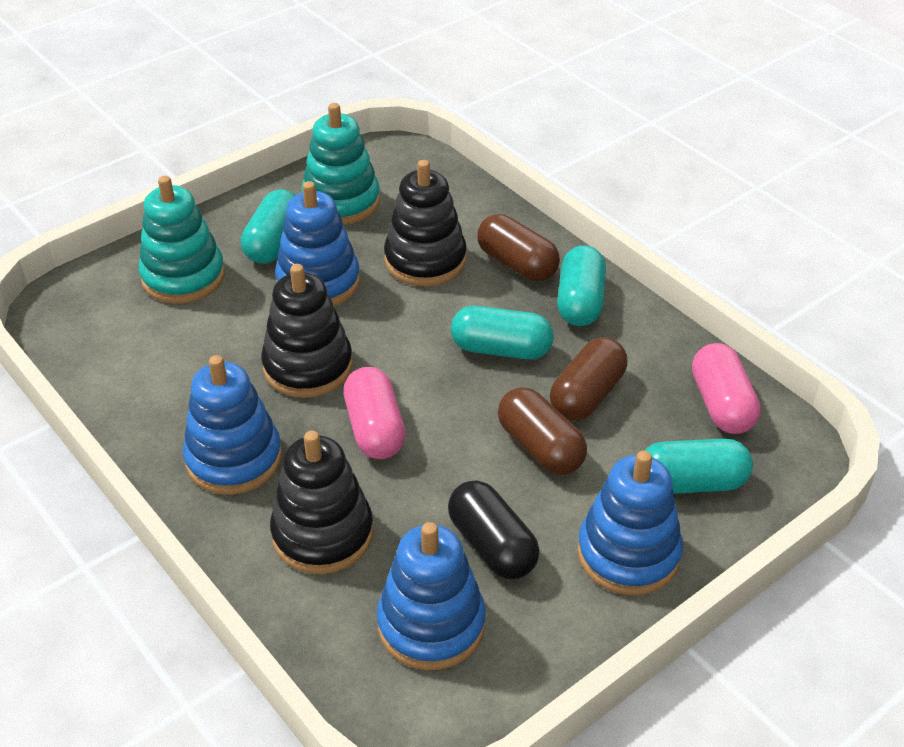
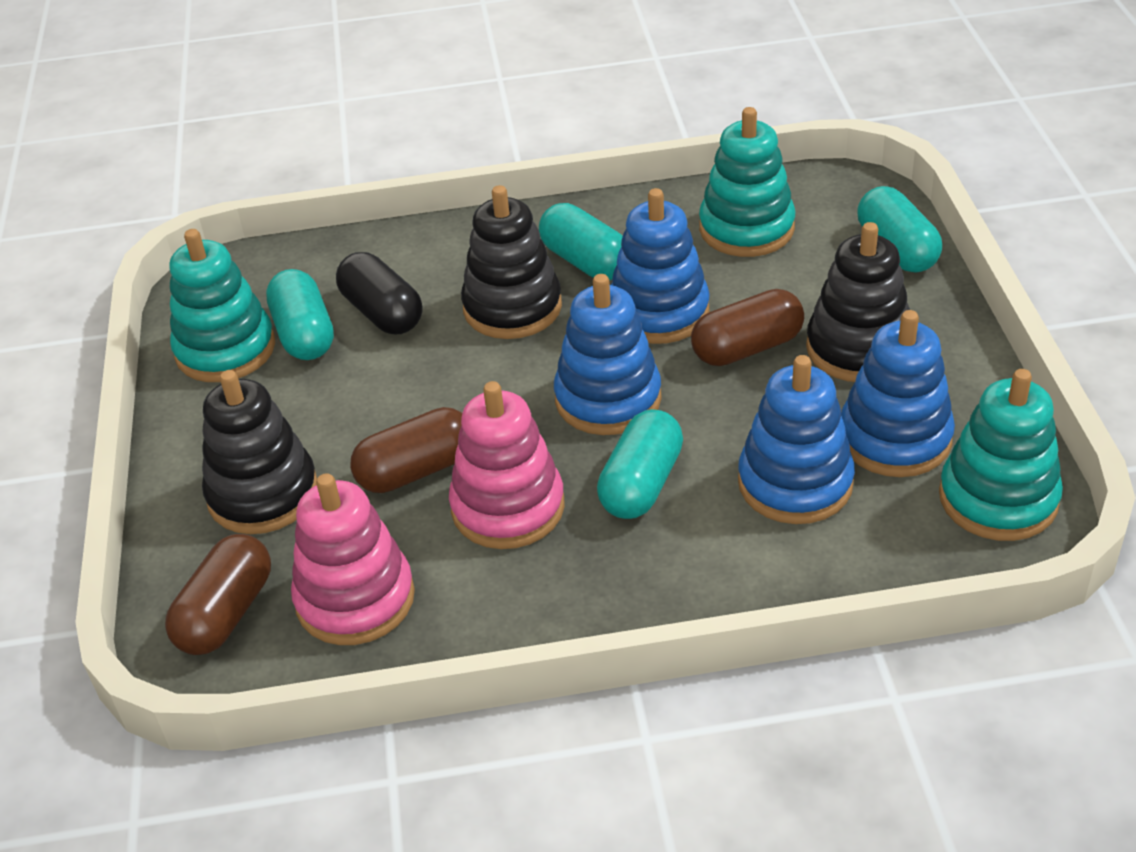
pink capsule: 2 -> 0
pink stacking toy: 0 -> 2
turquoise stacking toy: 2 -> 3

